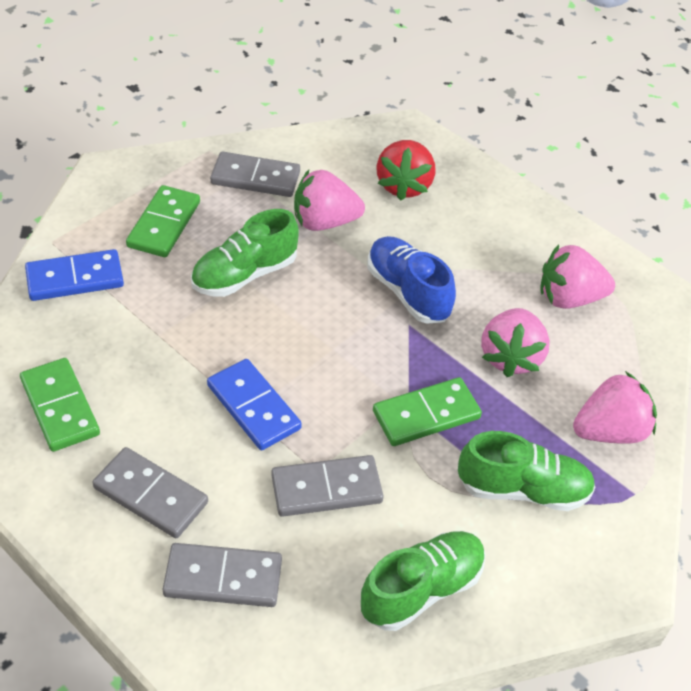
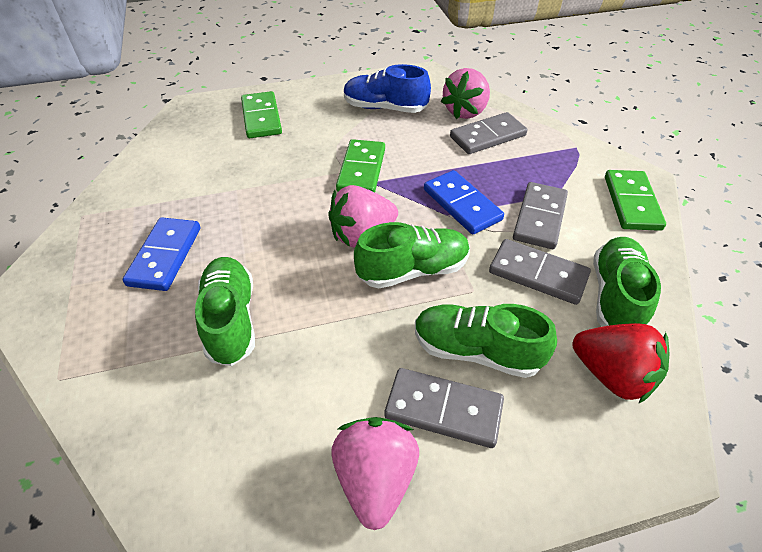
green shoe: 3 -> 4
pink strawberry: 4 -> 3

